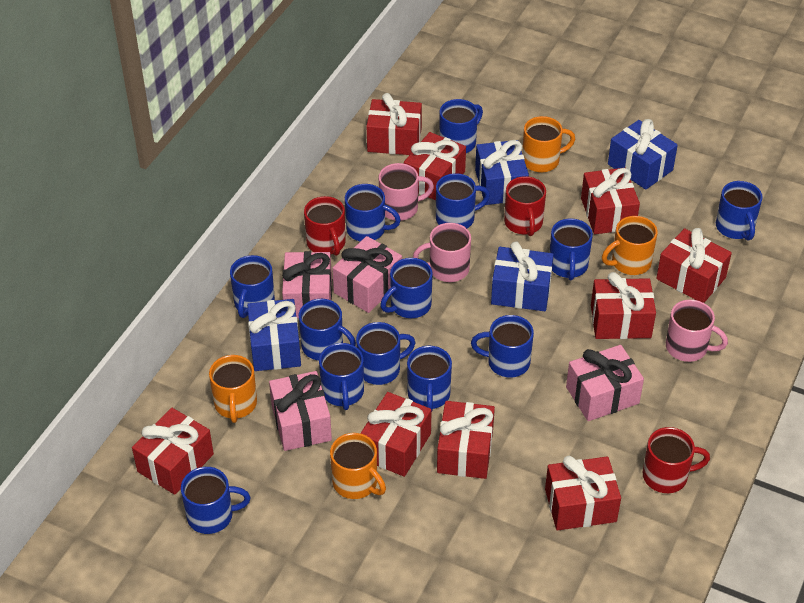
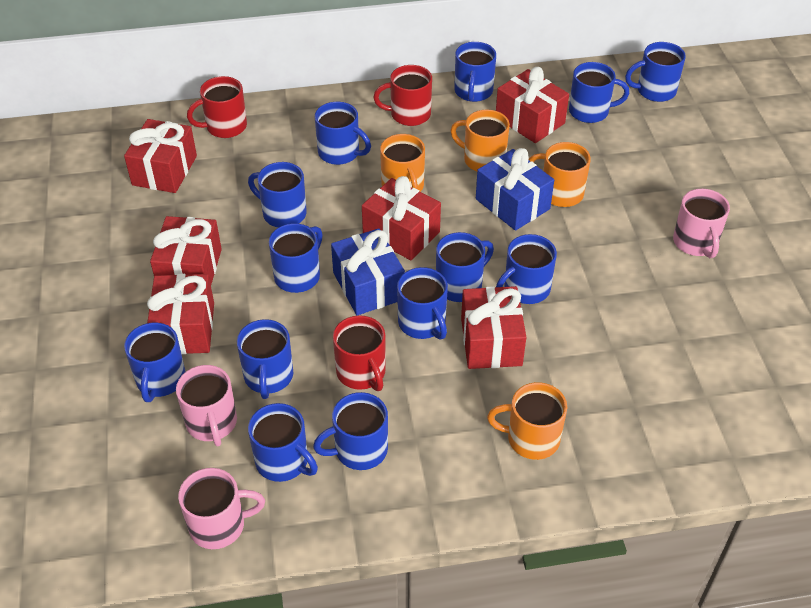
blue gift: 4 -> 2
pink gift: 4 -> 0
red gift: 9 -> 6

